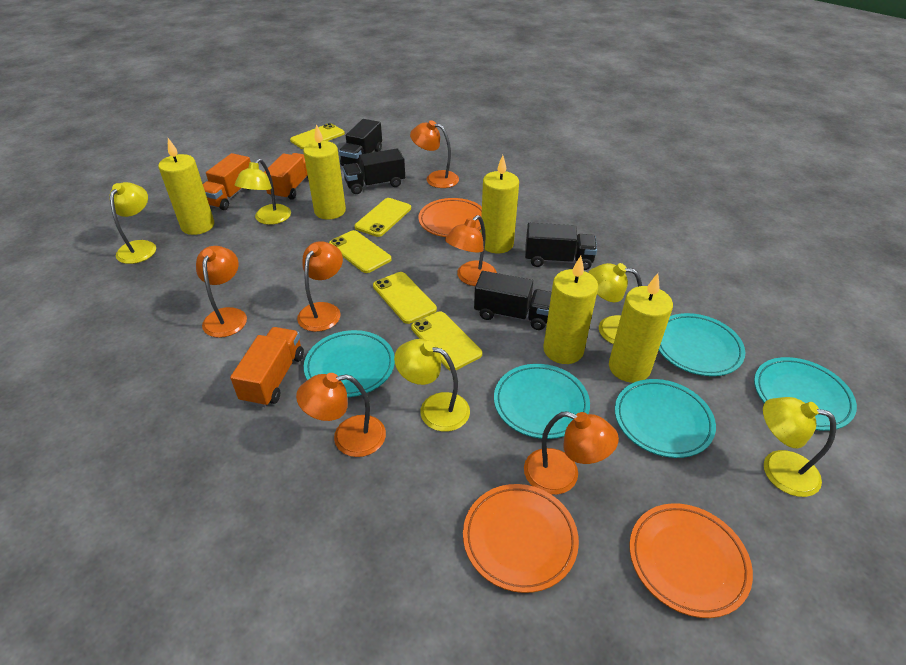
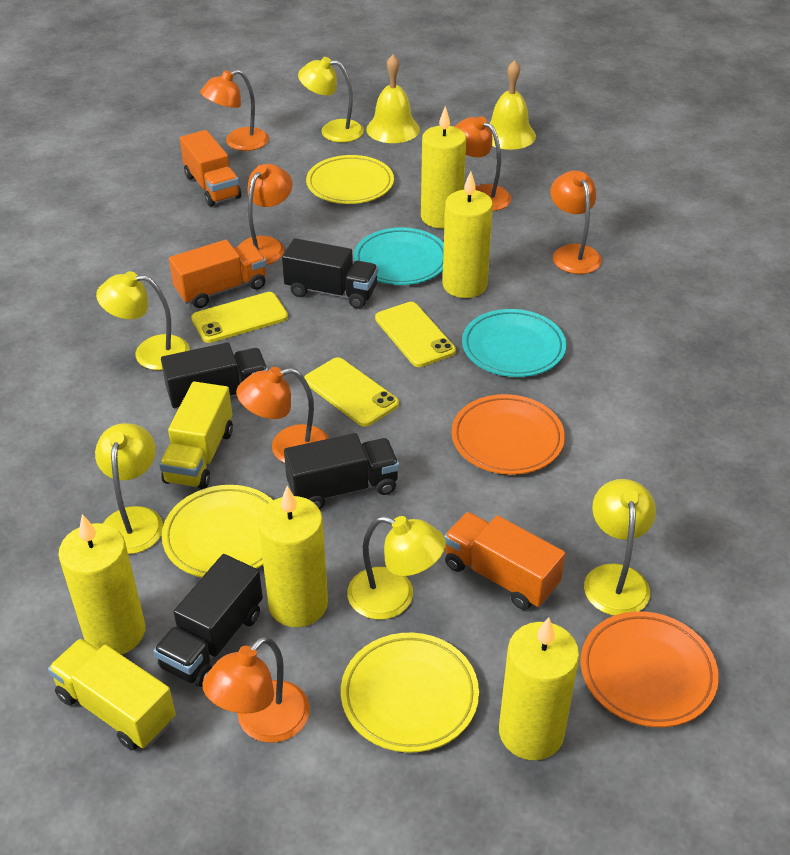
orange plate: 3 -> 2
turquoise plate: 5 -> 2
yellow bell: 0 -> 2
yellow phone: 5 -> 3
yellow plate: 0 -> 3
yellow truck: 0 -> 2

